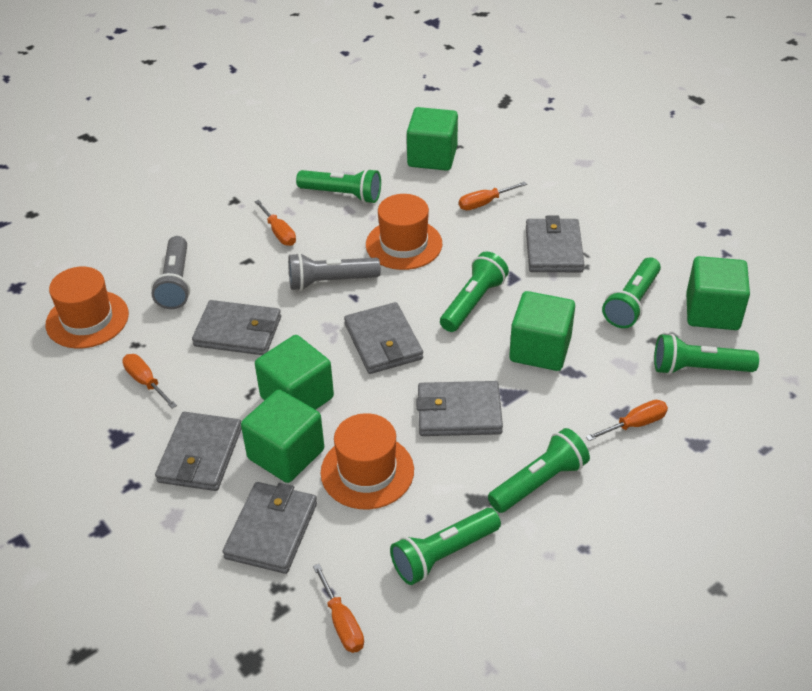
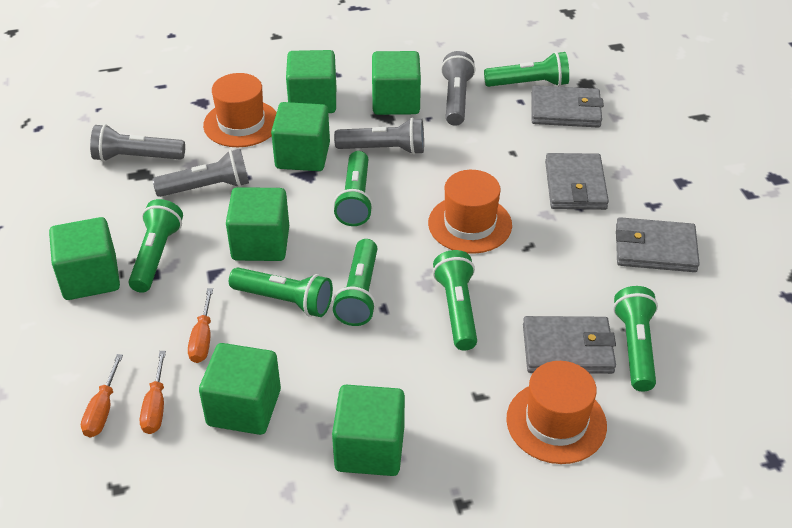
green cube: 5 -> 7
green flashlight: 6 -> 7
grey flashlight: 2 -> 4
grey wallet: 6 -> 4
orange screwdriver: 5 -> 3

